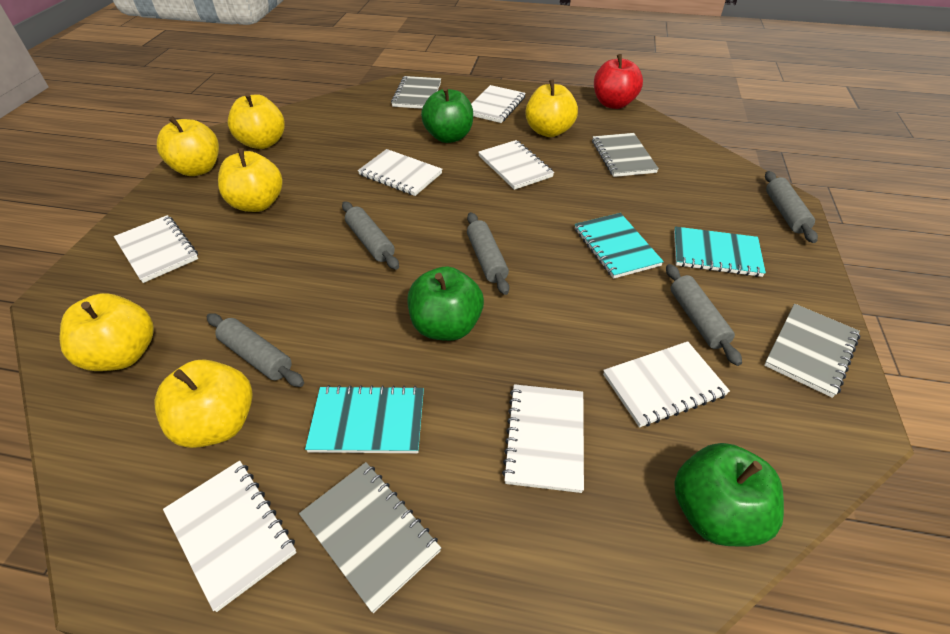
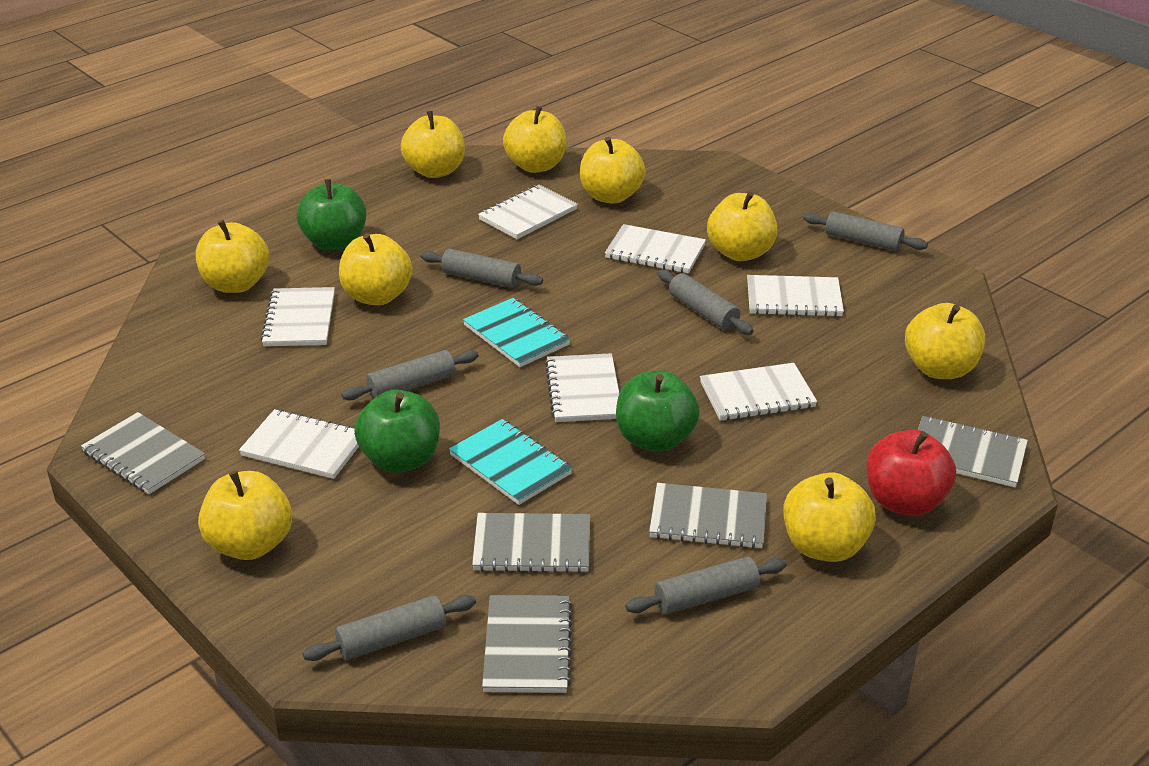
grey notebook: 4 -> 5
grey rolling pin: 5 -> 6
turquoise notebook: 3 -> 2
yellow apple: 6 -> 9

